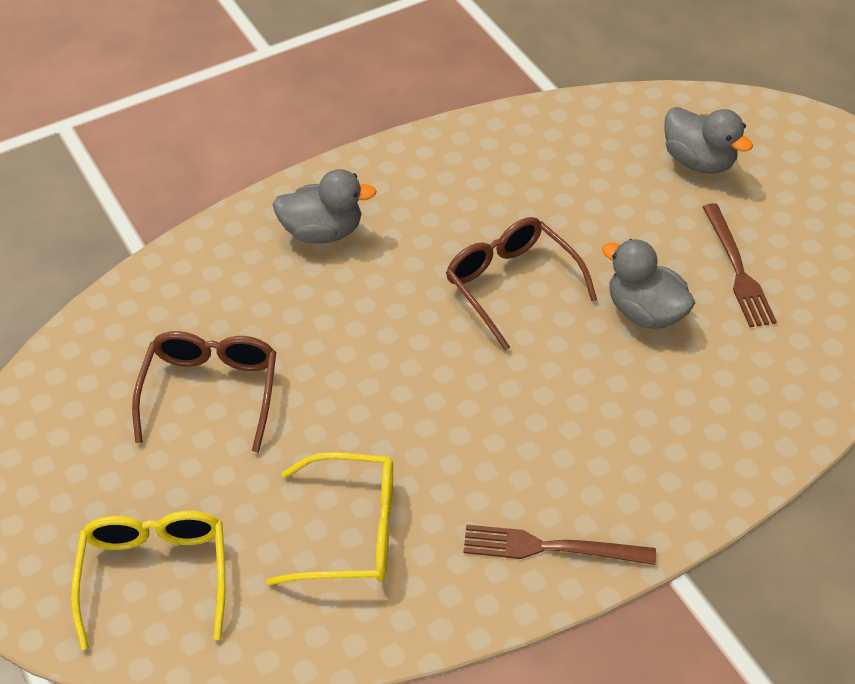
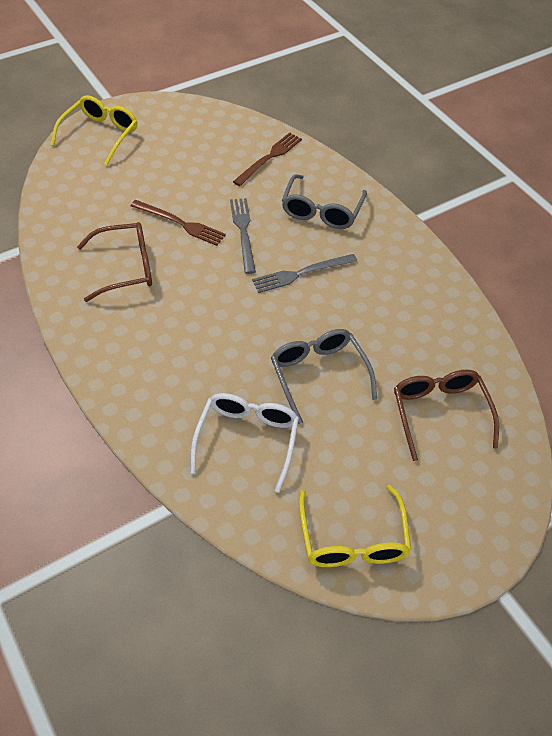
grey duck: 3 -> 0
grey fork: 0 -> 2
grey glasses: 0 -> 2
white glasses: 0 -> 1

